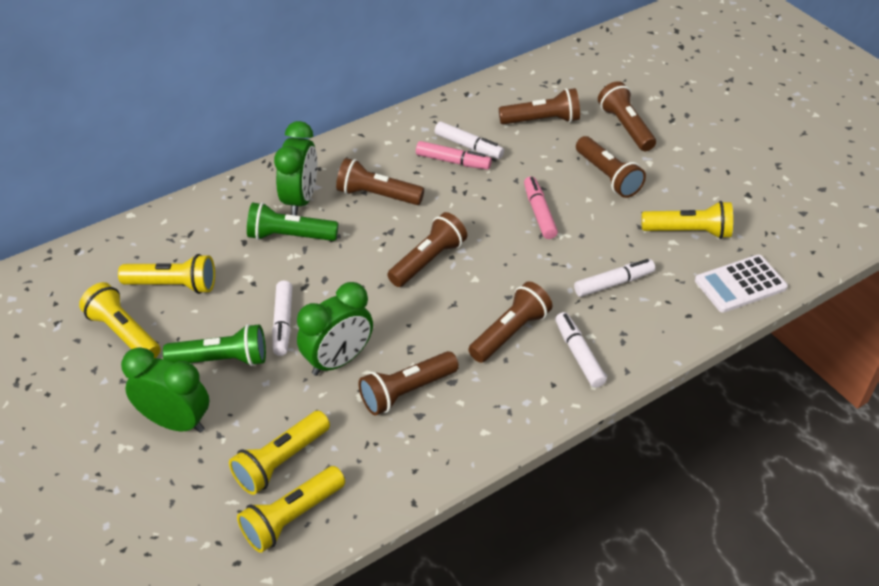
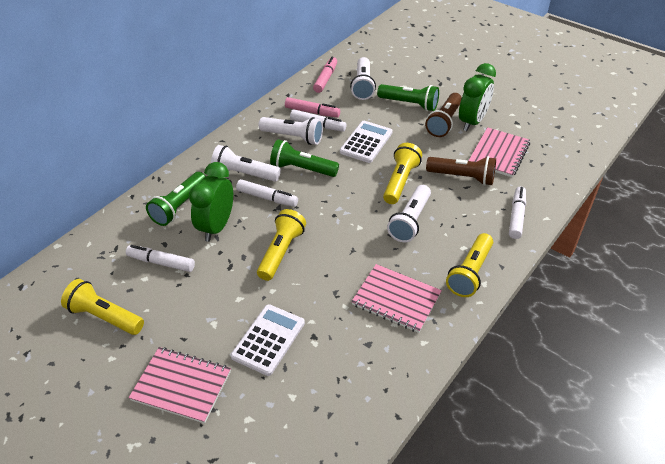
brown flashlight: 7 -> 2
green clock: 3 -> 2
green flashlight: 2 -> 3
pink notebook: 0 -> 3
white calculator: 1 -> 2
white flashlight: 0 -> 4
yellow flashlight: 5 -> 4

